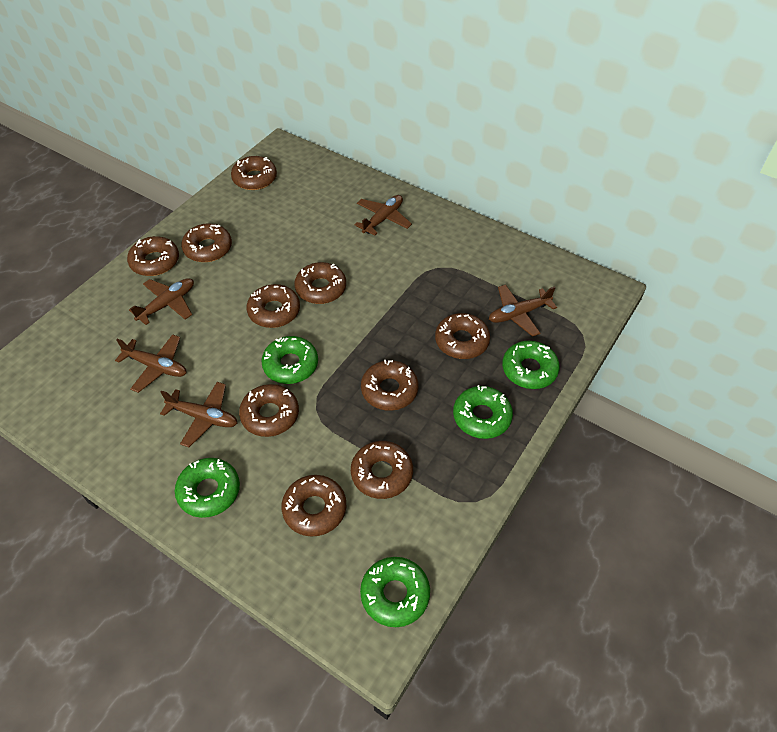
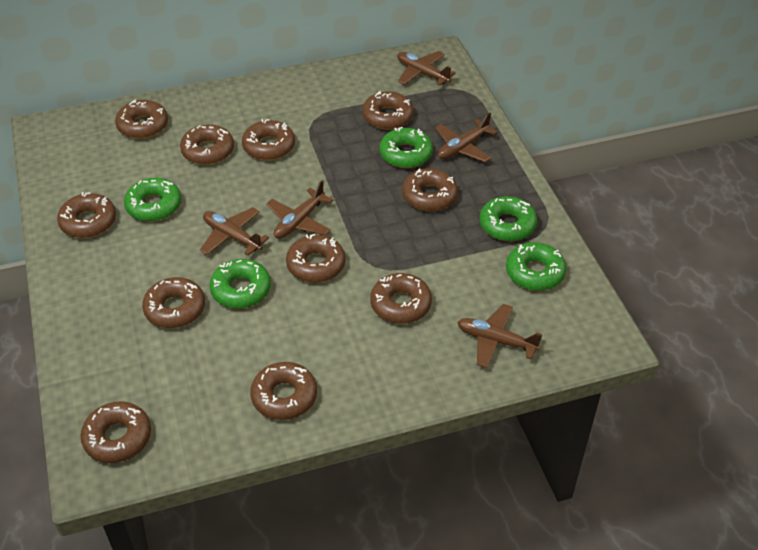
brown donut: 10 -> 11

